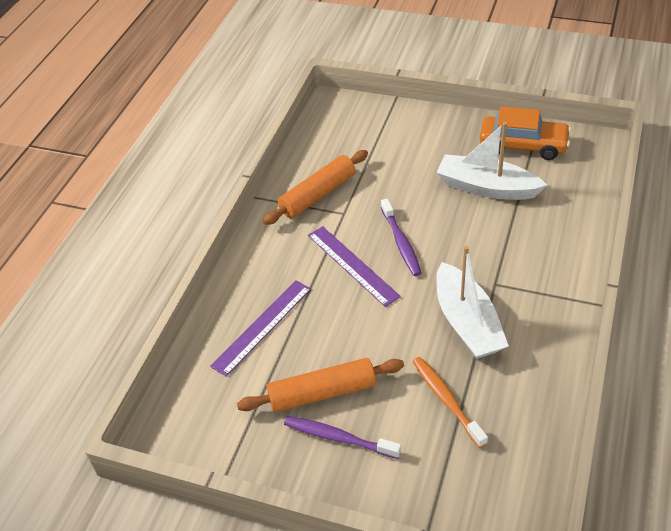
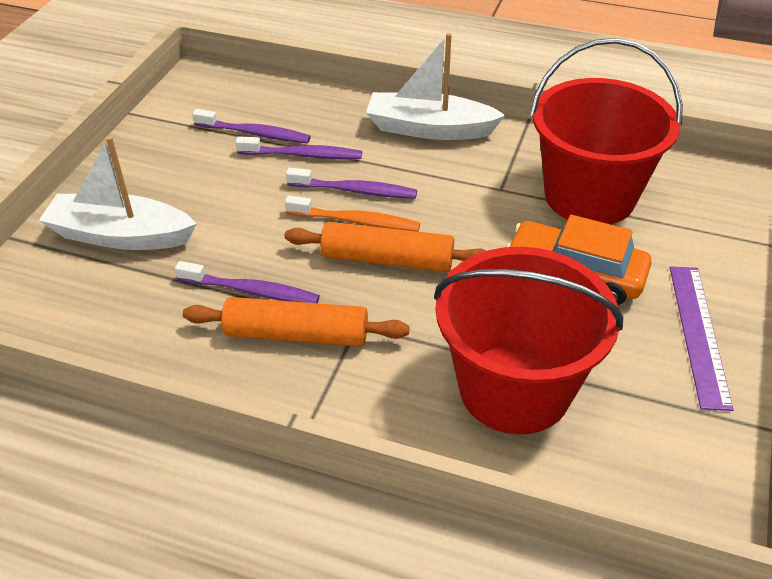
purple ruler: 2 -> 1
purple toothbrush: 2 -> 4
red bucket: 0 -> 2

